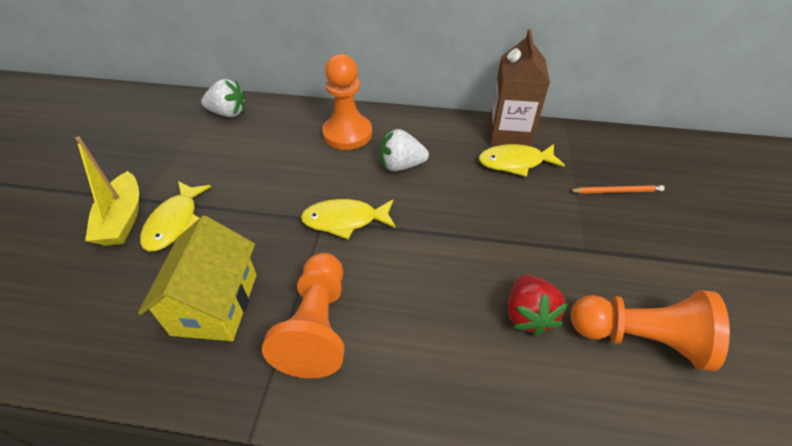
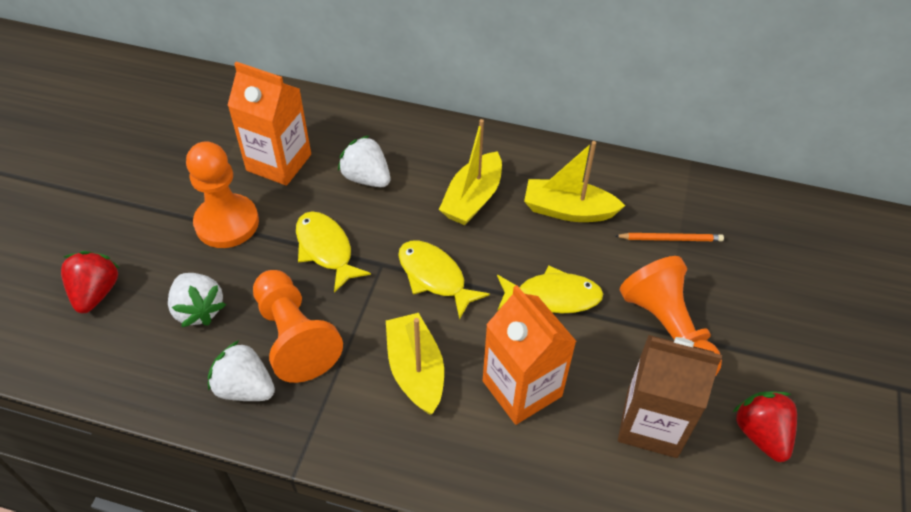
orange carton: 0 -> 2
red strawberry: 1 -> 2
white strawberry: 2 -> 3
yellow boat: 1 -> 3
yellow house: 1 -> 0

